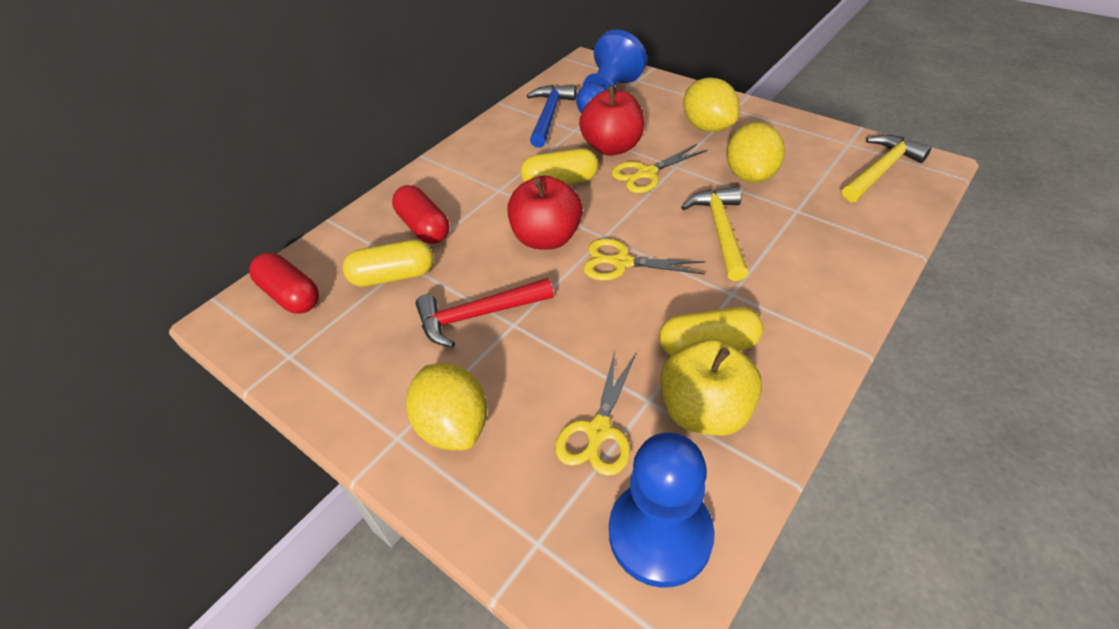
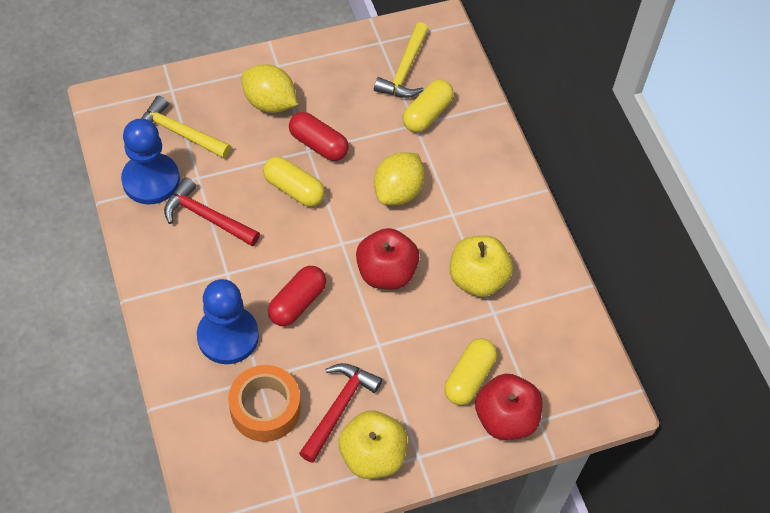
blue hammer: 1 -> 0
orange tape: 0 -> 1
red hammer: 1 -> 2
yellow apple: 1 -> 2
yellow lemon: 3 -> 2
yellow scissors: 3 -> 0

